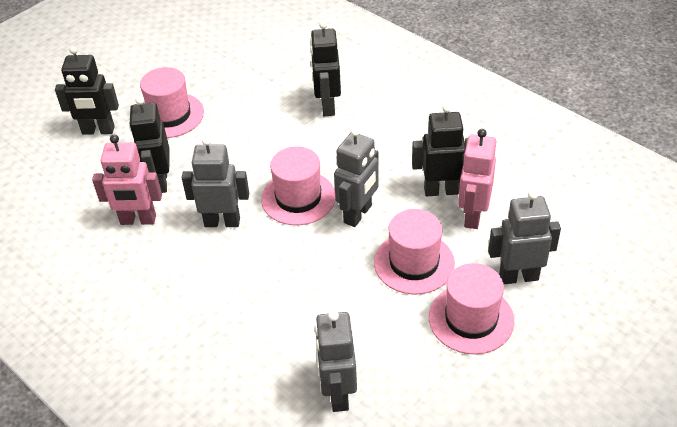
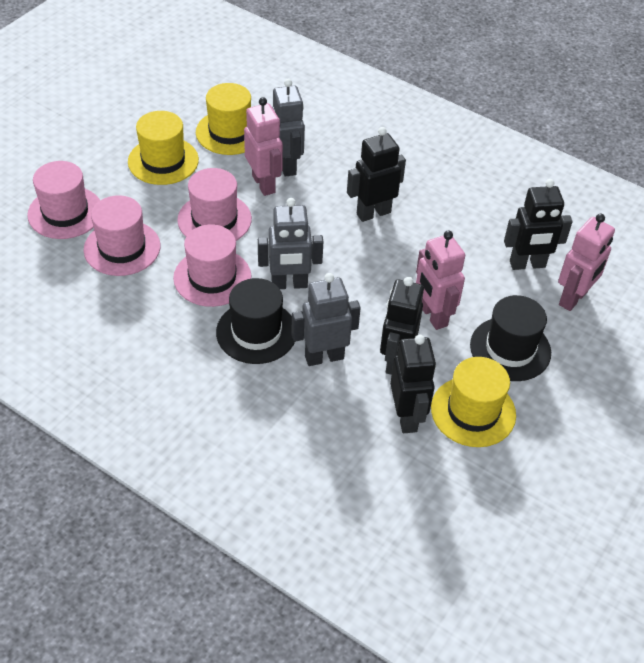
black hat: 0 -> 2
grey robot: 4 -> 3
pink robot: 2 -> 3
yellow hat: 0 -> 3

